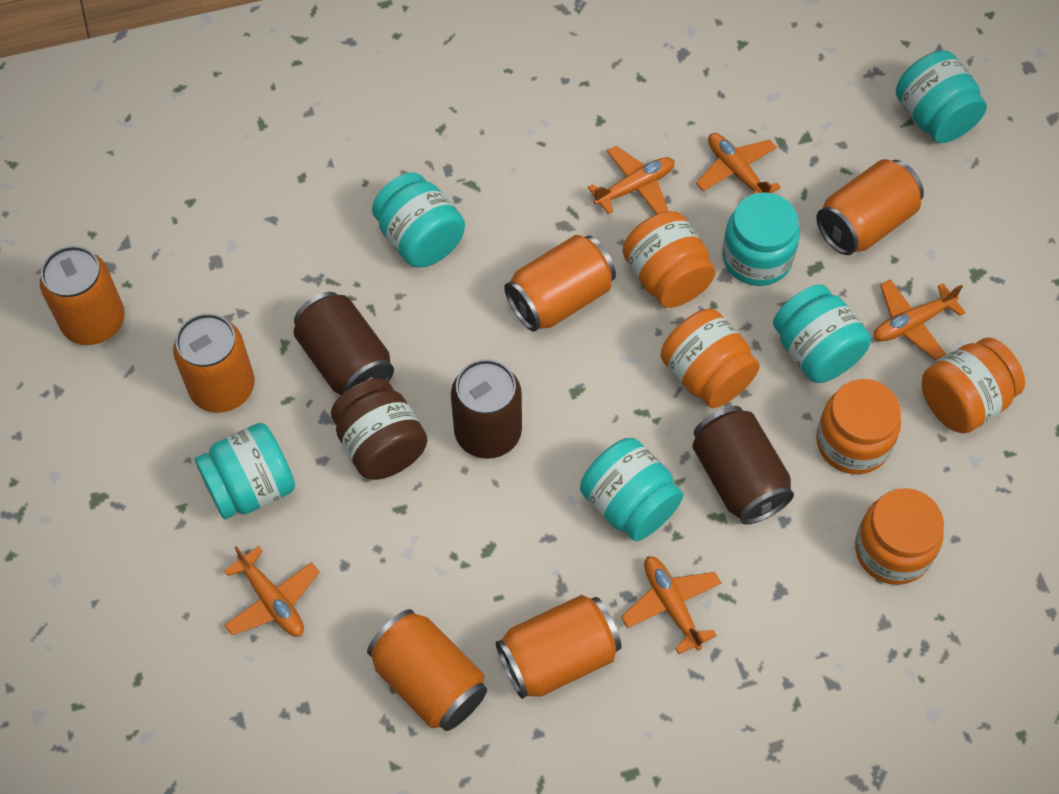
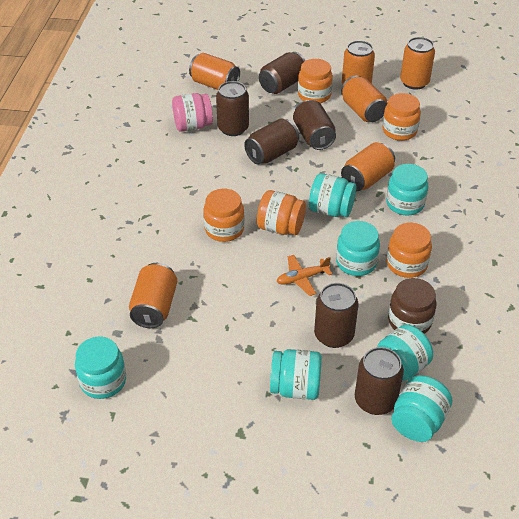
brown can: 3 -> 6
orange plane: 5 -> 1
pink jar: 0 -> 1
turquoise jar: 6 -> 7

